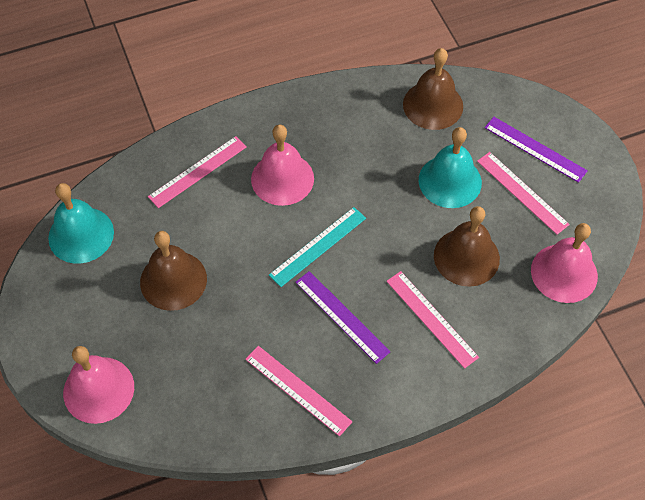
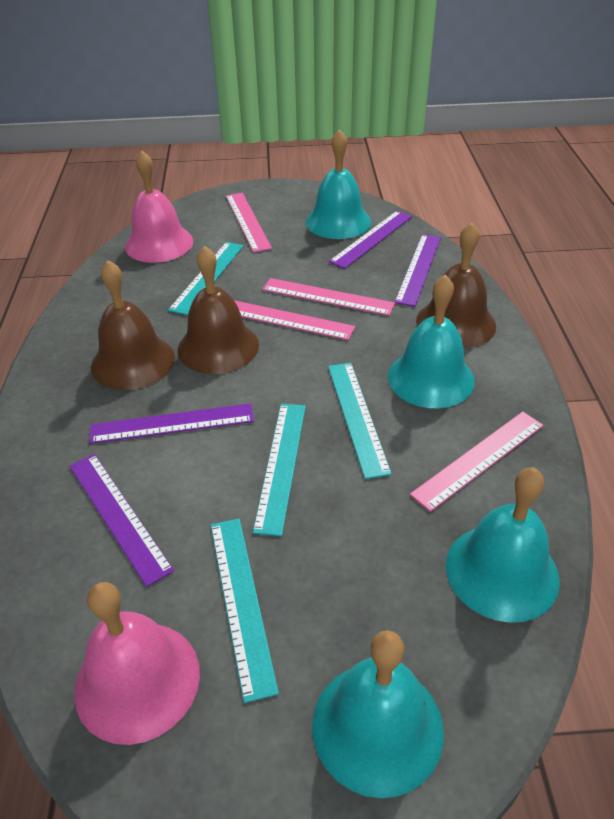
pink bell: 3 -> 2
purple ruler: 2 -> 4
turquoise bell: 2 -> 4
turquoise ruler: 1 -> 4

